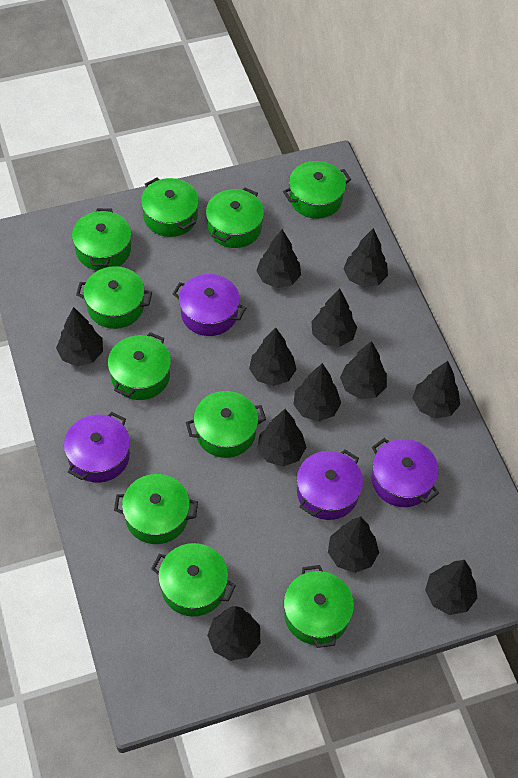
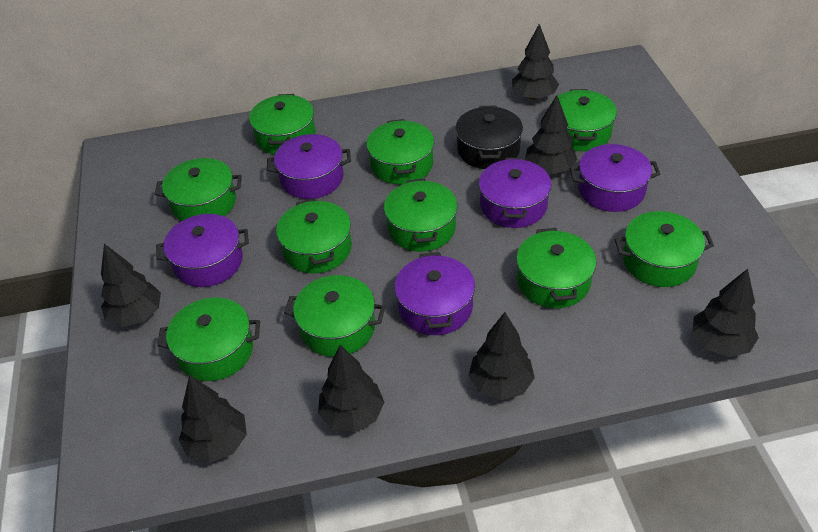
black pot: 0 -> 1
black tree: 12 -> 7
purple pot: 4 -> 5

